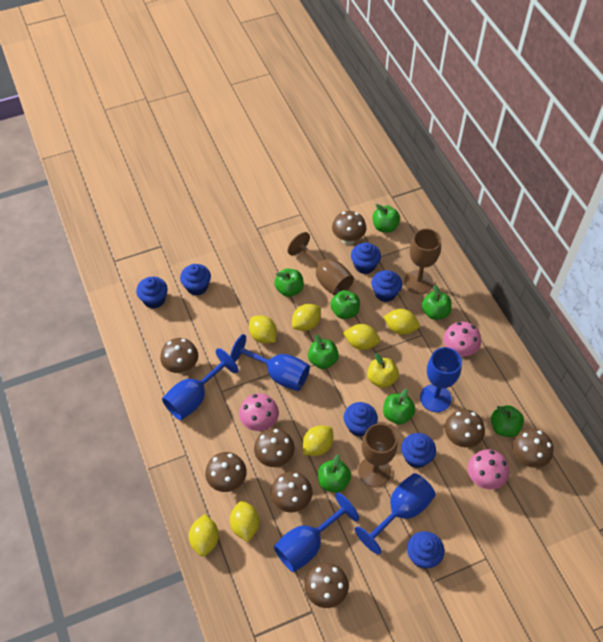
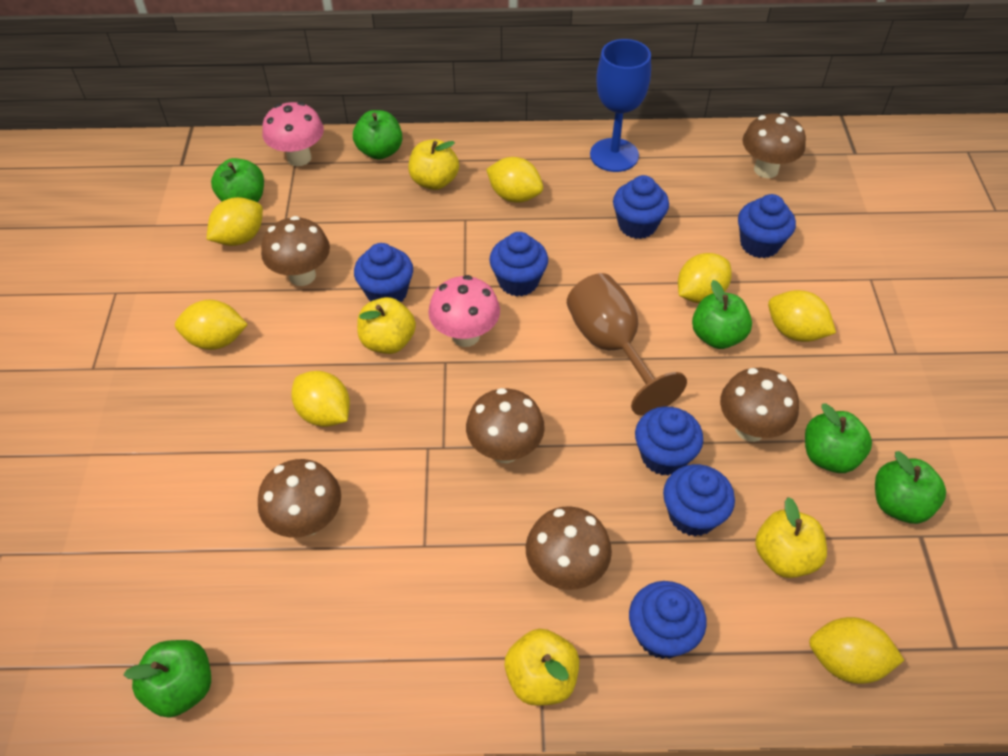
blue goblet: 5 -> 1
brown goblet: 3 -> 1
brown mushroom: 8 -> 6
green apple: 8 -> 6
pink mushroom: 3 -> 2
yellow apple: 1 -> 4

